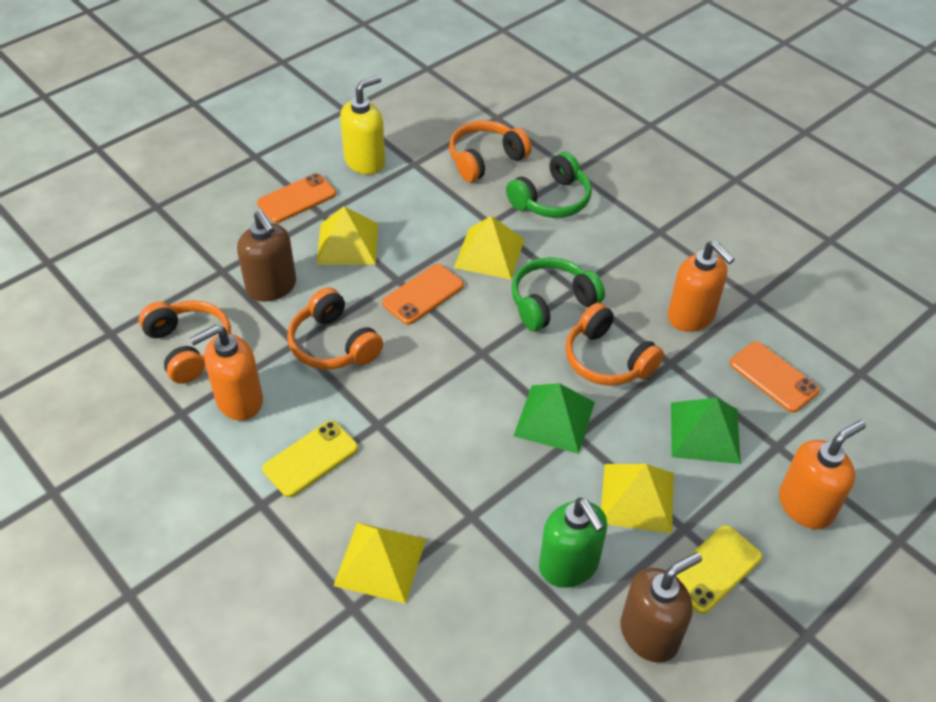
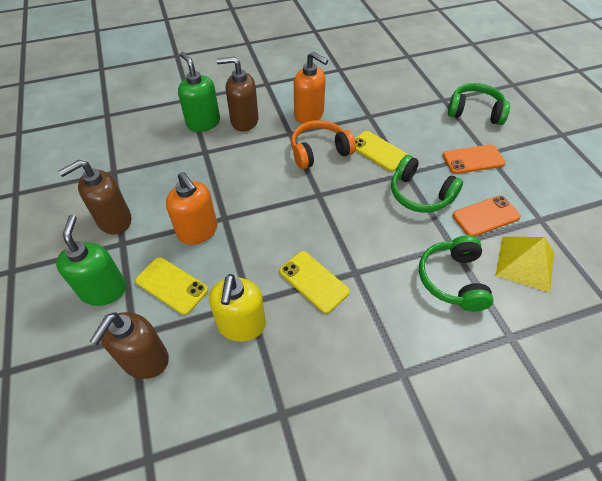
brown soap dispenser: 2 -> 3
green headphones: 2 -> 3
green pyramid: 2 -> 0
green soap dispenser: 1 -> 2
orange headphones: 4 -> 1
orange phone: 3 -> 2
orange soap dispenser: 3 -> 2
yellow phone: 2 -> 3
yellow pyramid: 4 -> 1

